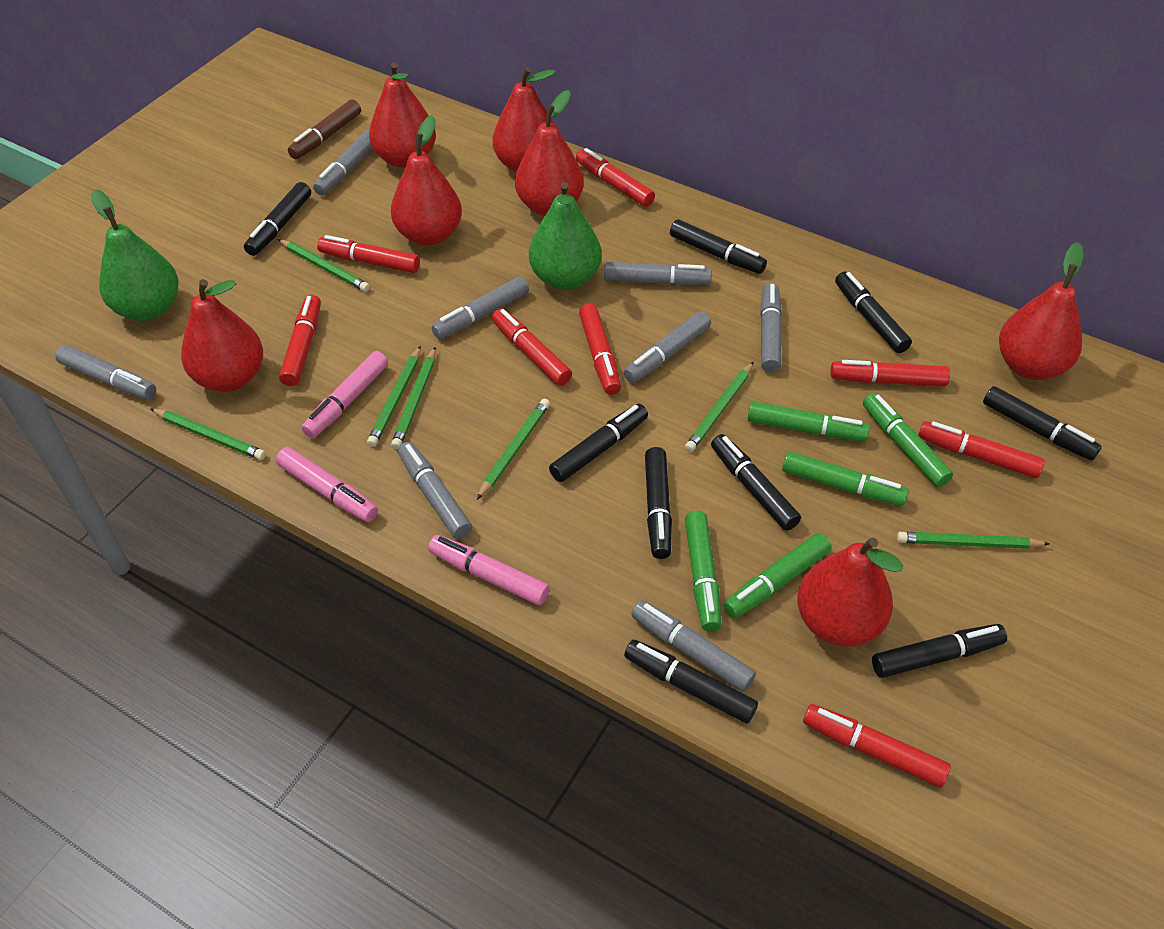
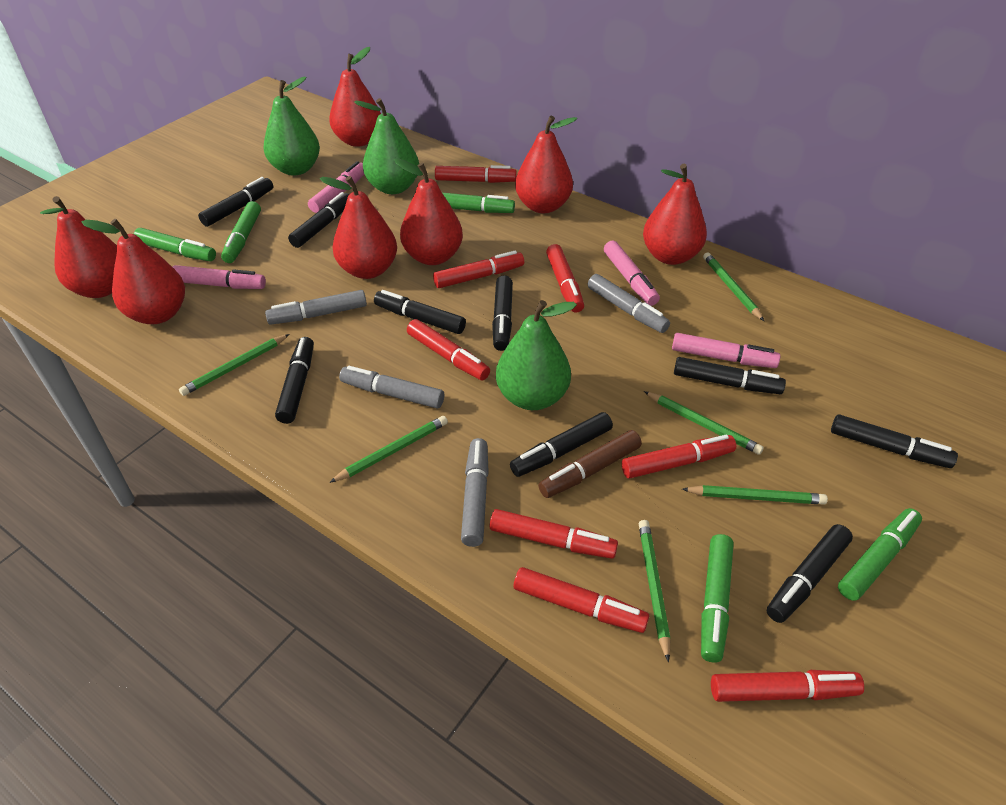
green pear: 2 -> 3
green pencil: 7 -> 6
grey marker: 8 -> 4
pink marker: 3 -> 4

